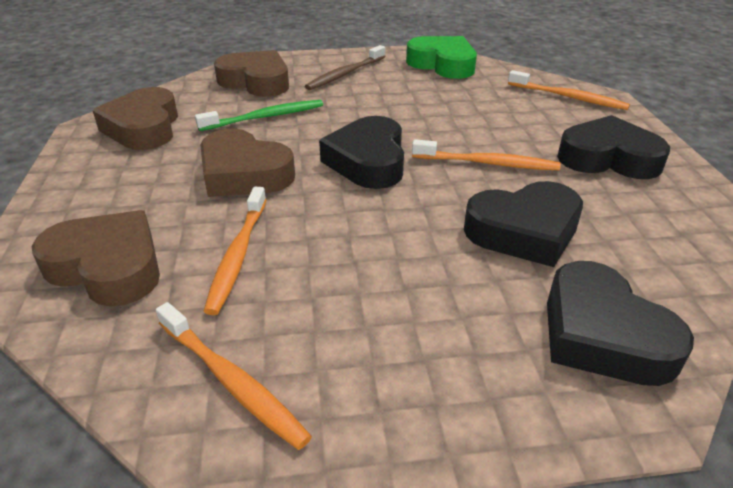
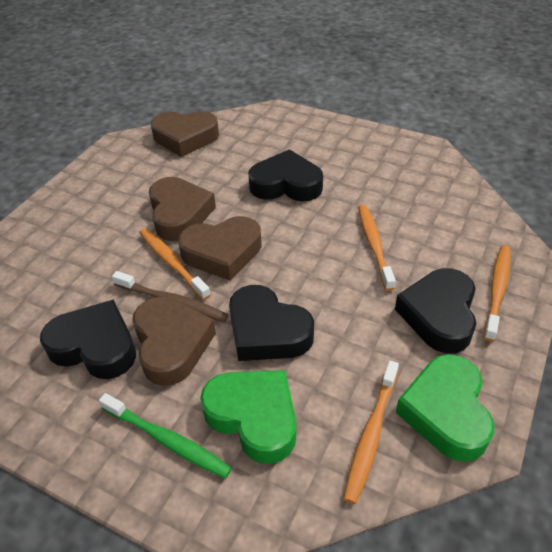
green heart: 1 -> 2

